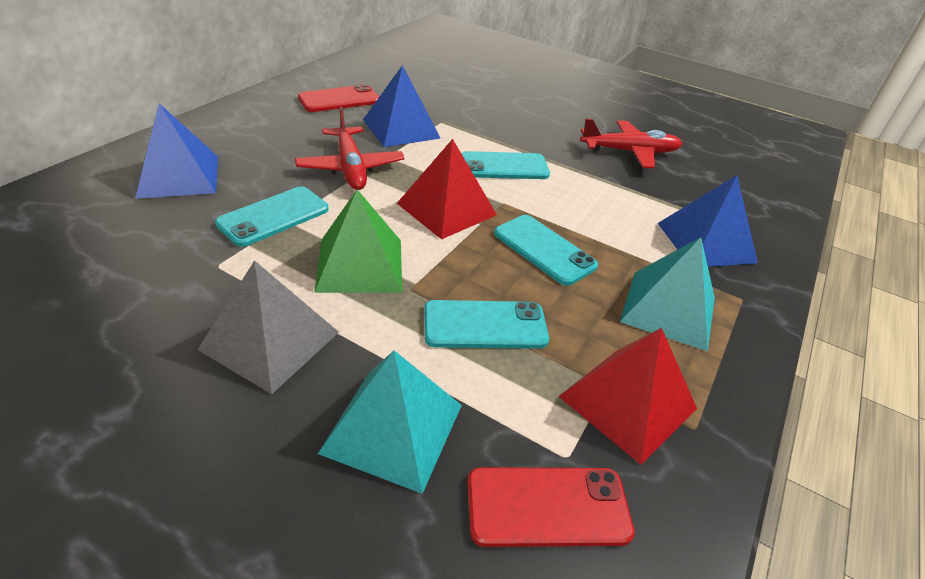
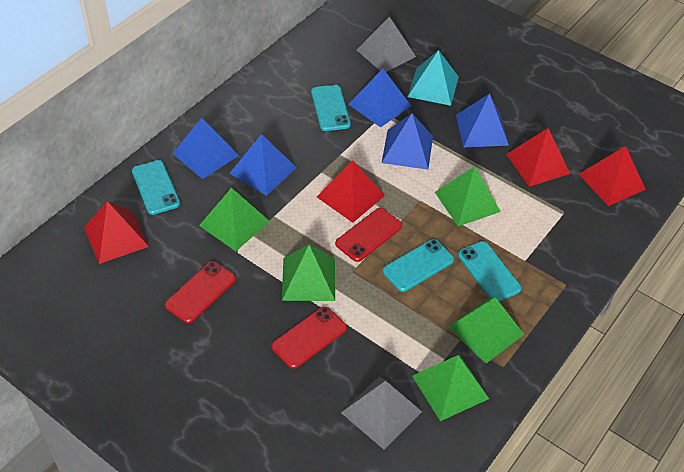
blue pyramid: 3 -> 5
green pyramid: 1 -> 5
grey pyramid: 1 -> 2
red phone: 2 -> 3
red plane: 2 -> 0
red pyramid: 2 -> 4
turquoise pyramid: 2 -> 1

